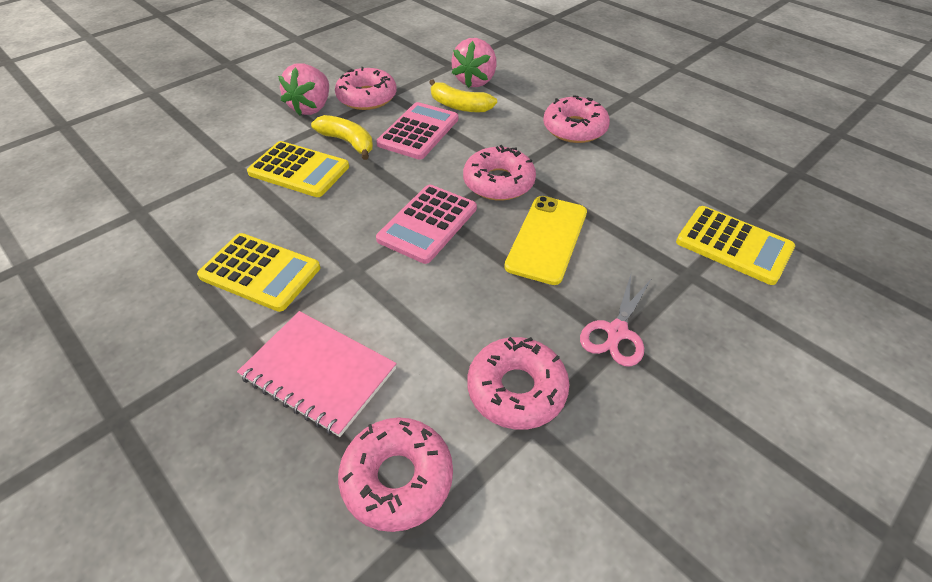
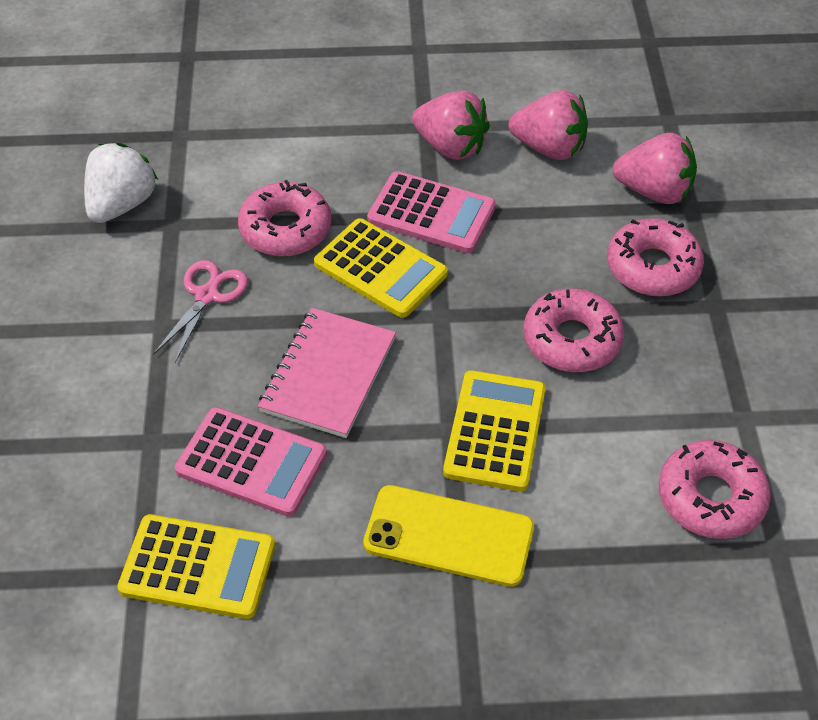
pink donut: 5 -> 4
pink strawberry: 2 -> 3
white strawberry: 0 -> 1
yellow banana: 2 -> 0

